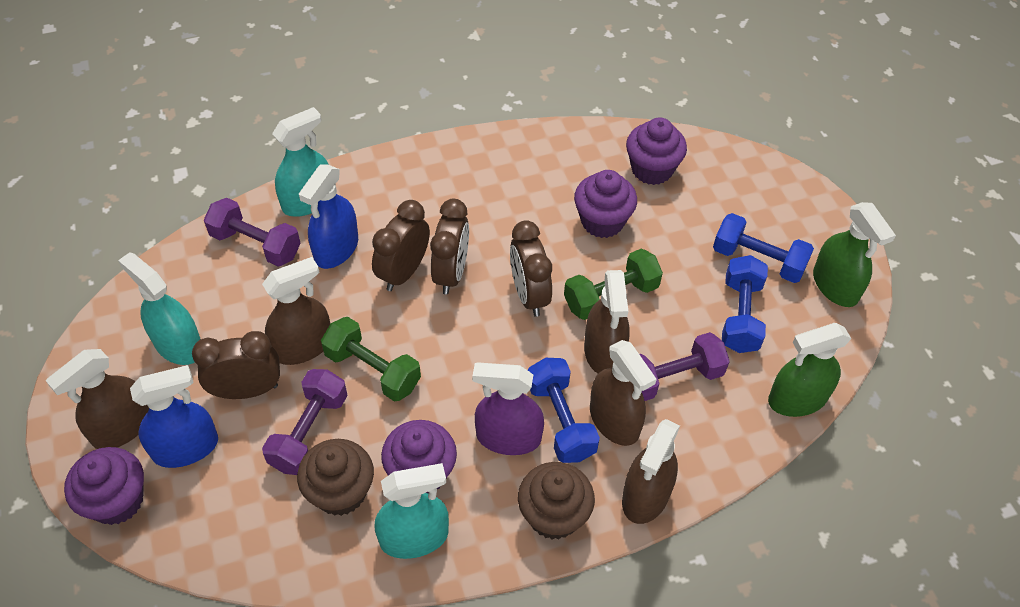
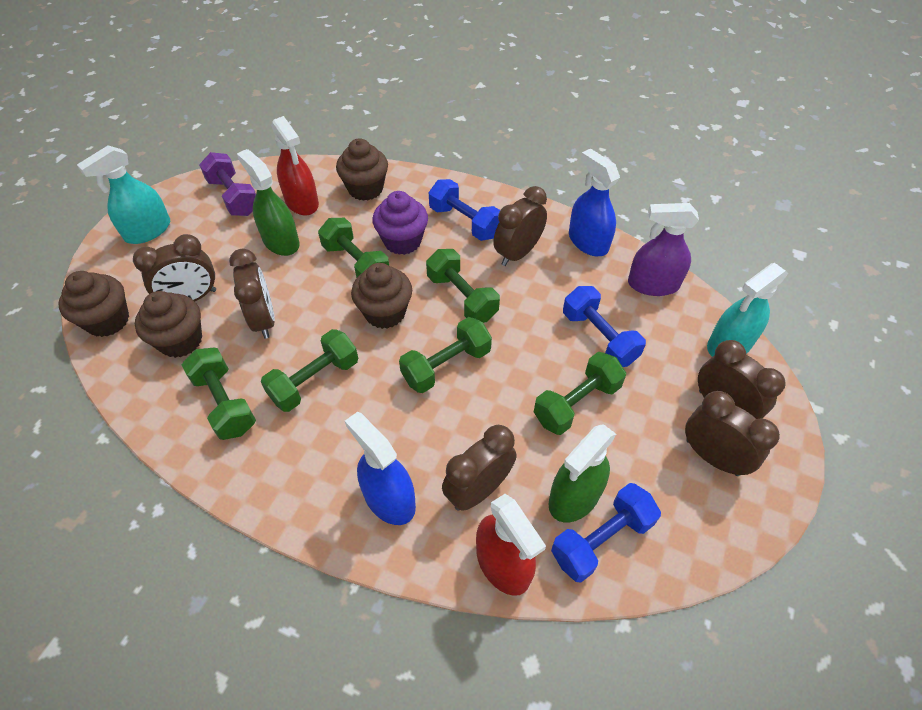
brown clock: 4 -> 6
brown cupcake: 2 -> 4
brown spray bottle: 5 -> 0
green dumbbell: 2 -> 6
purple cupcake: 4 -> 1
purple dumbbell: 3 -> 1
red spray bottle: 0 -> 2
turquoise spray bottle: 3 -> 2

